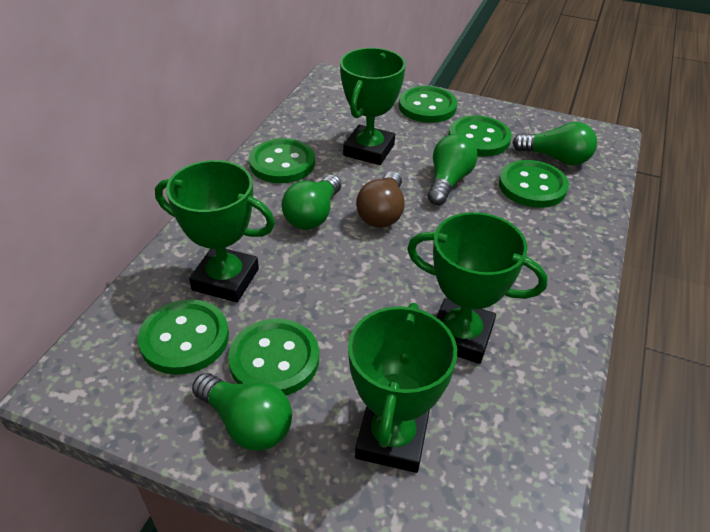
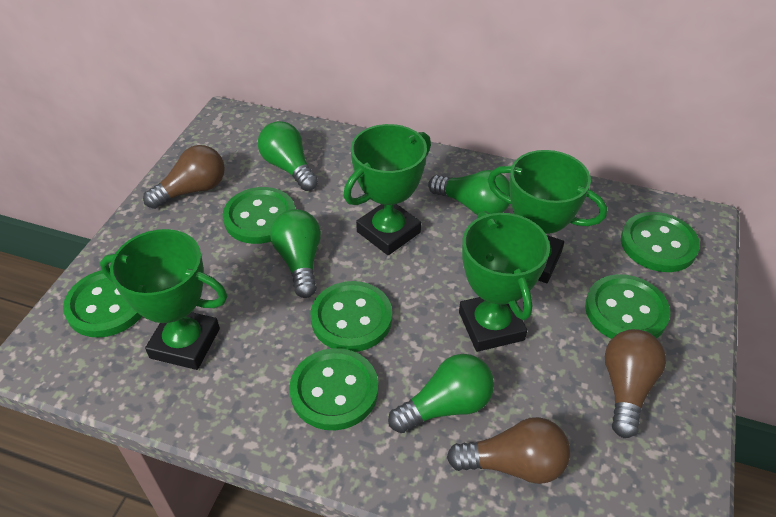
brown light bulb: 1 -> 3

